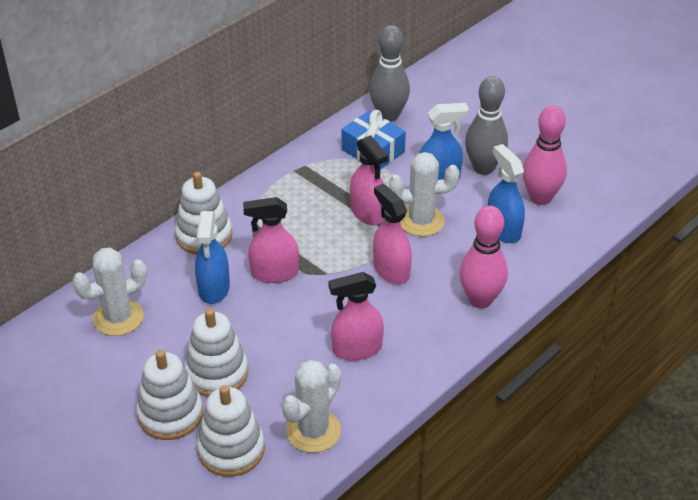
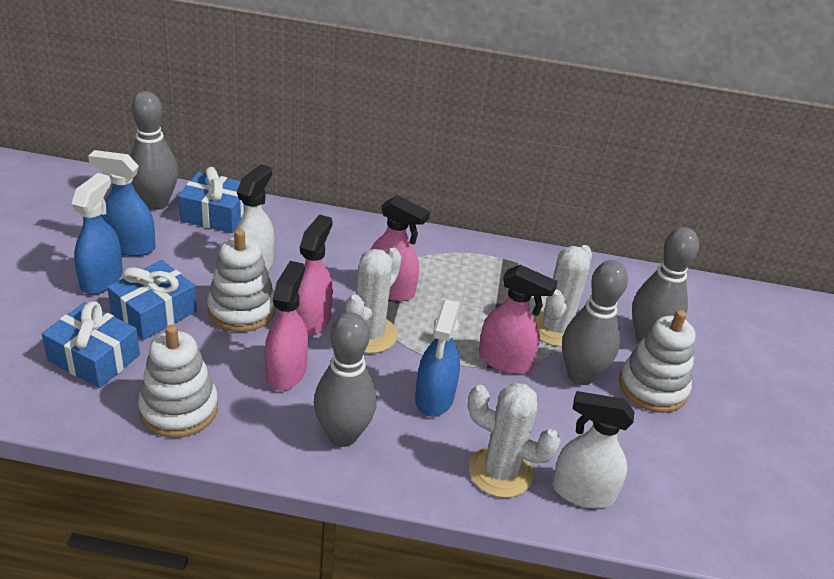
blue gift: 1 -> 3
grey bowling pin: 2 -> 4
pink bowling pin: 2 -> 0
white spray bottle: 0 -> 2
white stacking toy: 4 -> 3

